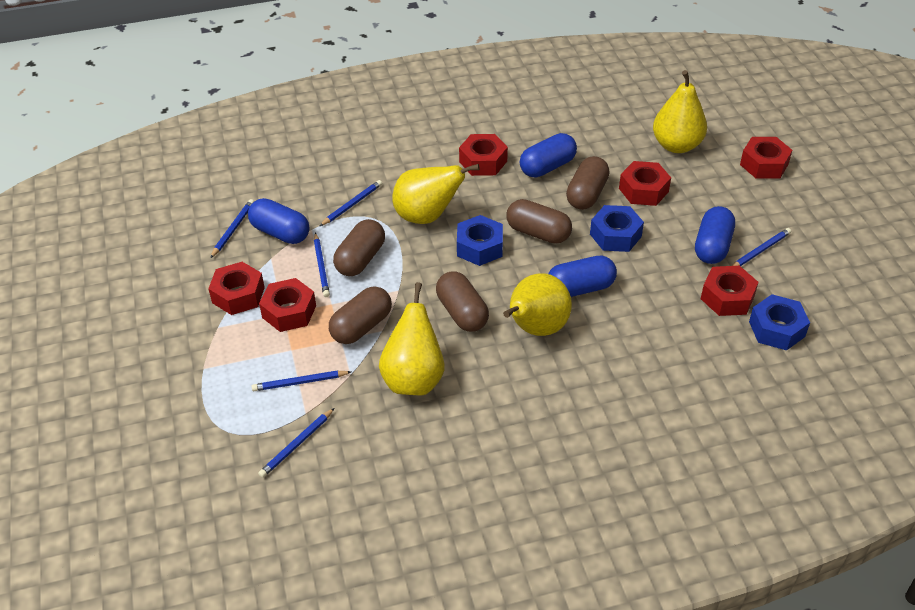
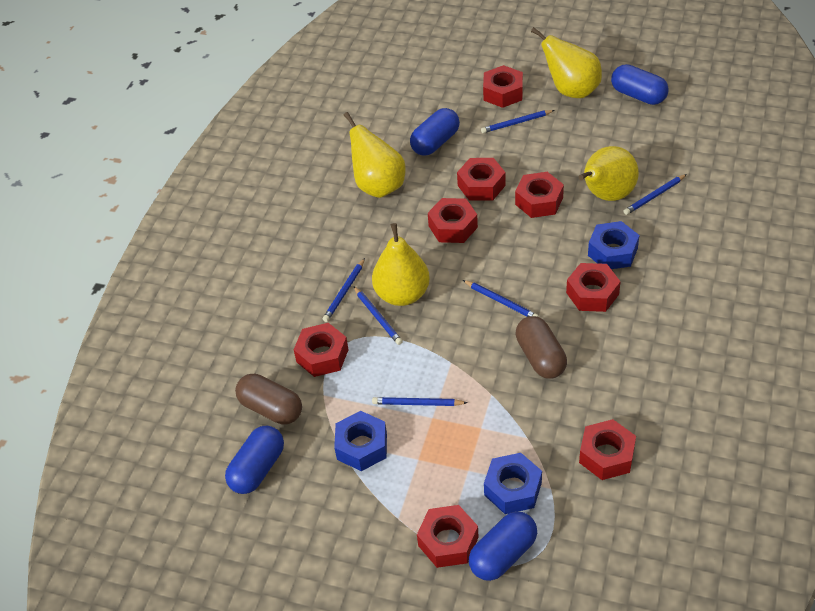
brown capsule: 5 -> 2
red nut: 6 -> 8

